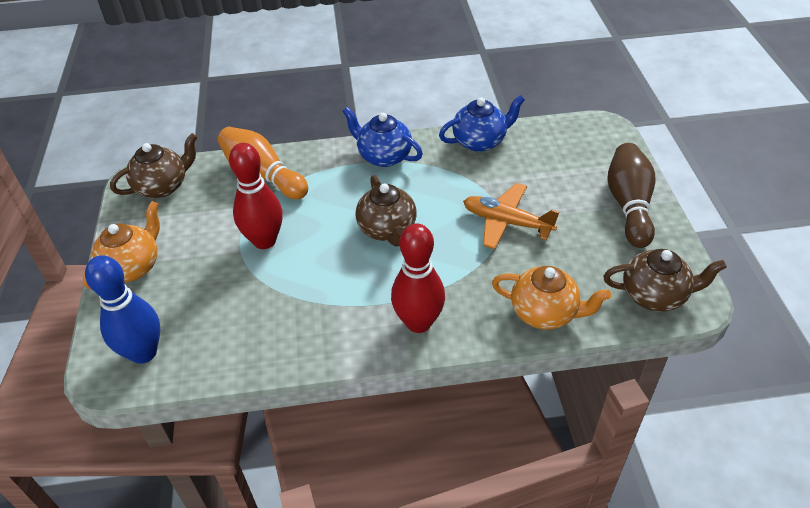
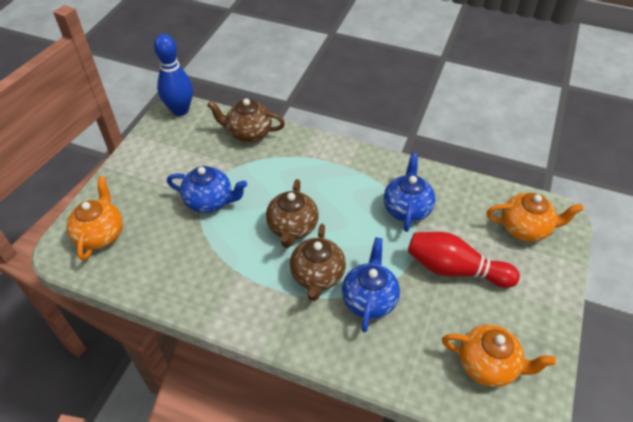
blue teapot: 2 -> 3
brown bowling pin: 1 -> 0
orange bowling pin: 1 -> 0
orange plane: 1 -> 0
orange teapot: 2 -> 3
red bowling pin: 2 -> 1

